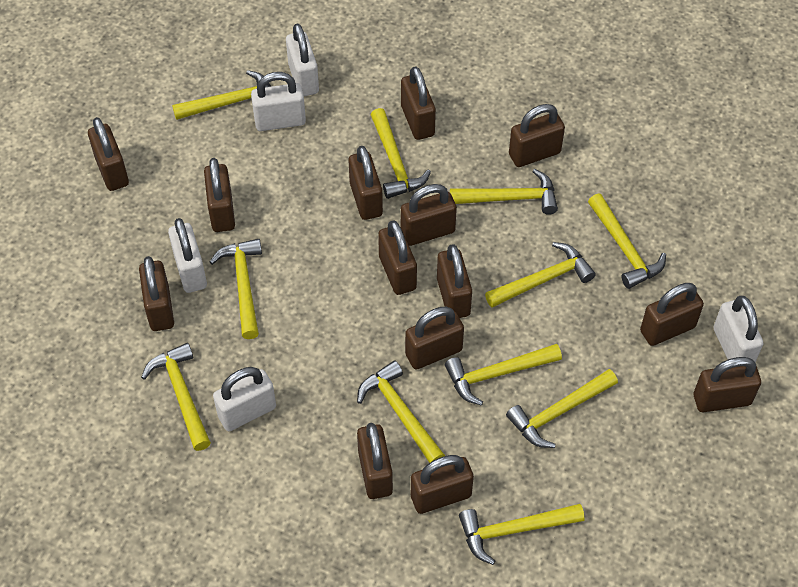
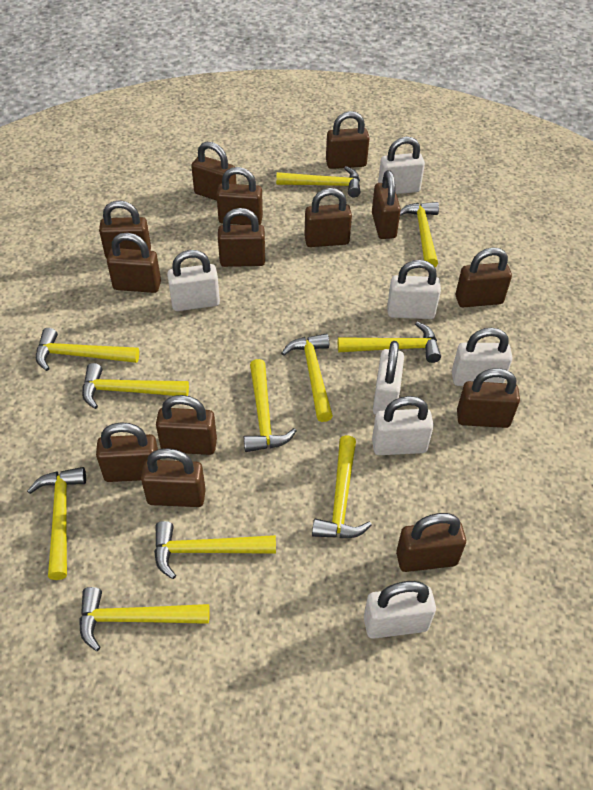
white padlock: 5 -> 7

